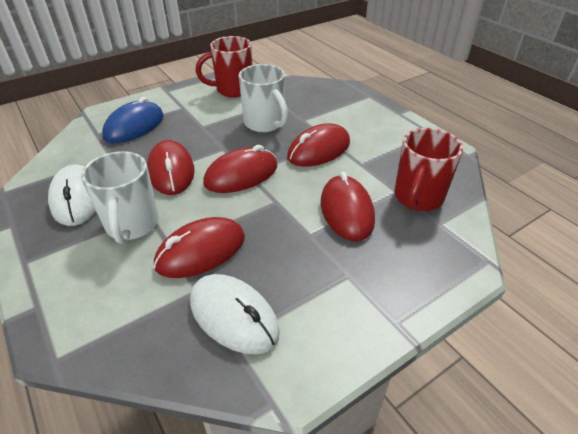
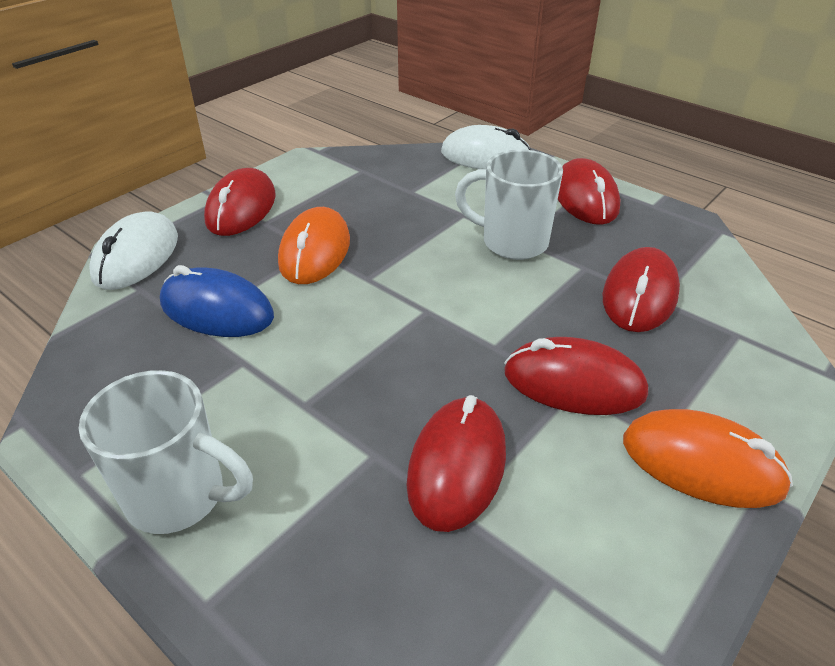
orange mouse: 0 -> 2
red mug: 2 -> 0

